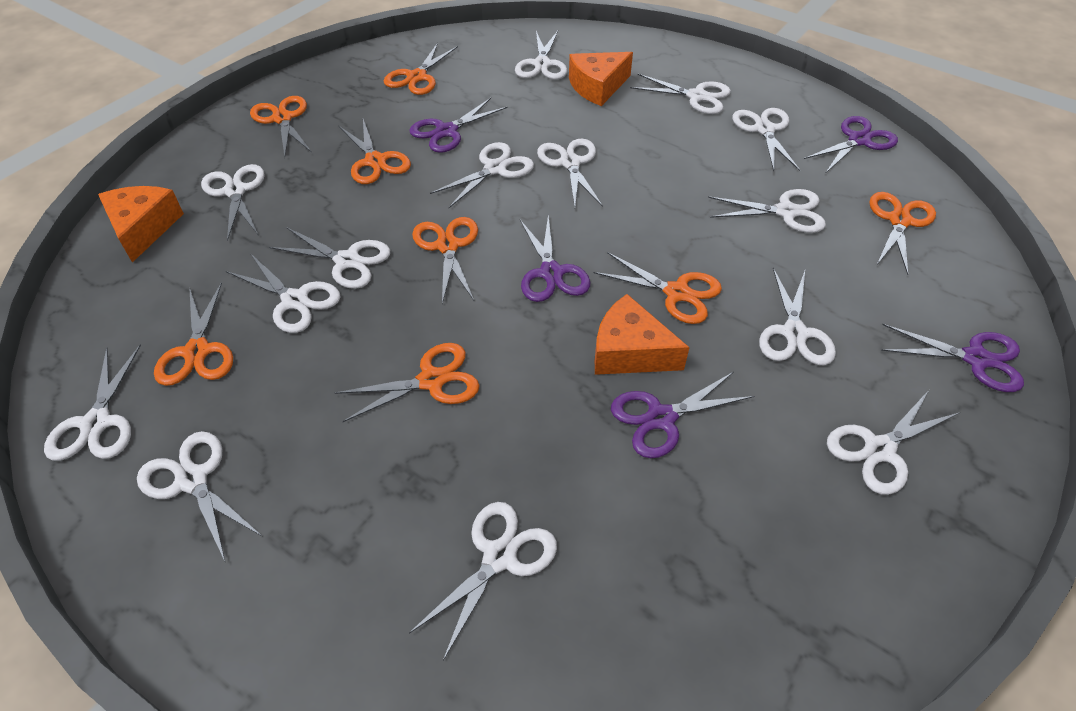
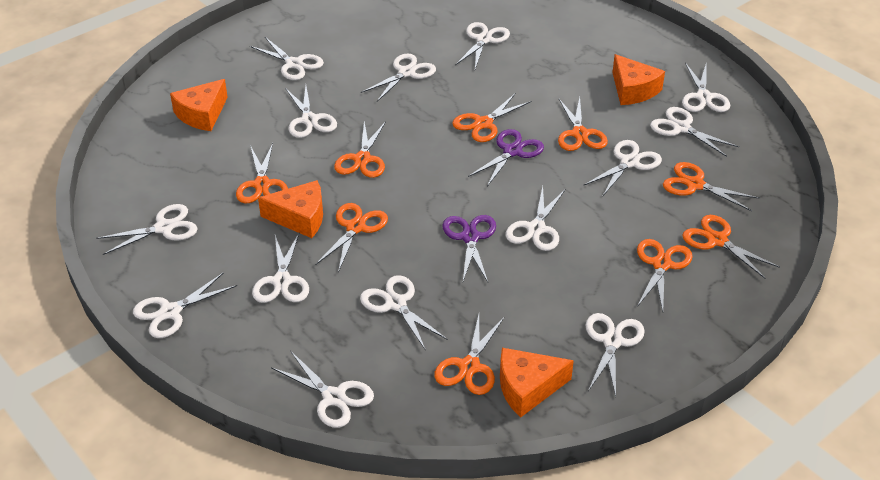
orange cheese: 3 -> 4
orange scissors: 8 -> 9
purple scissors: 5 -> 2

